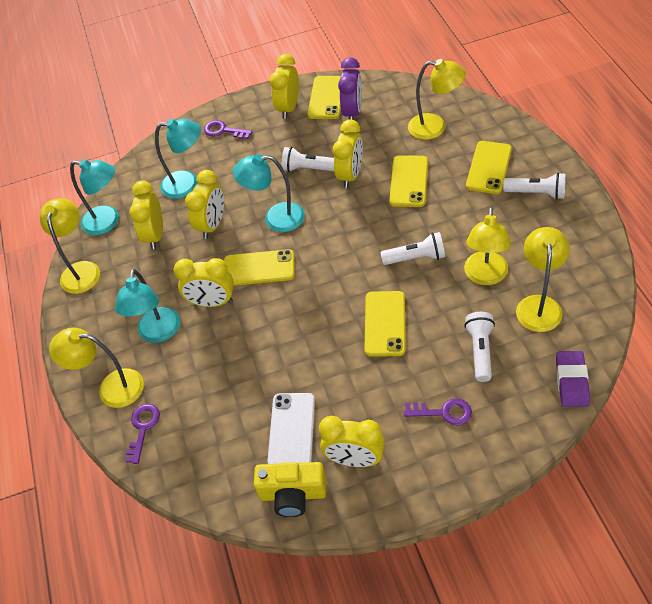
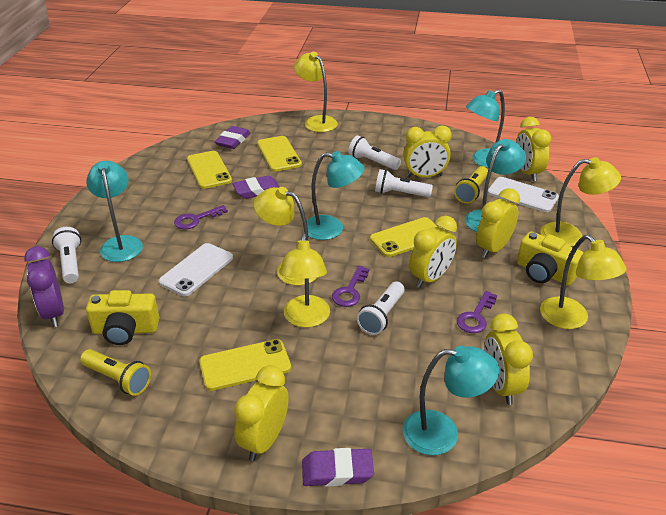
purple eraser: 1 -> 3
turquoise lamp: 4 -> 5
white phone: 1 -> 2
yellow camera: 1 -> 2
yellow flashlight: 0 -> 2
yellow phone: 5 -> 4

